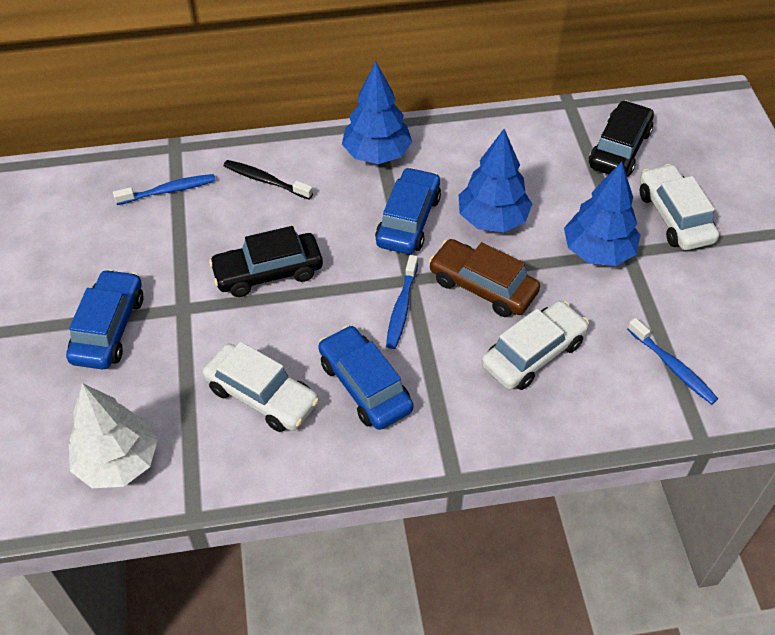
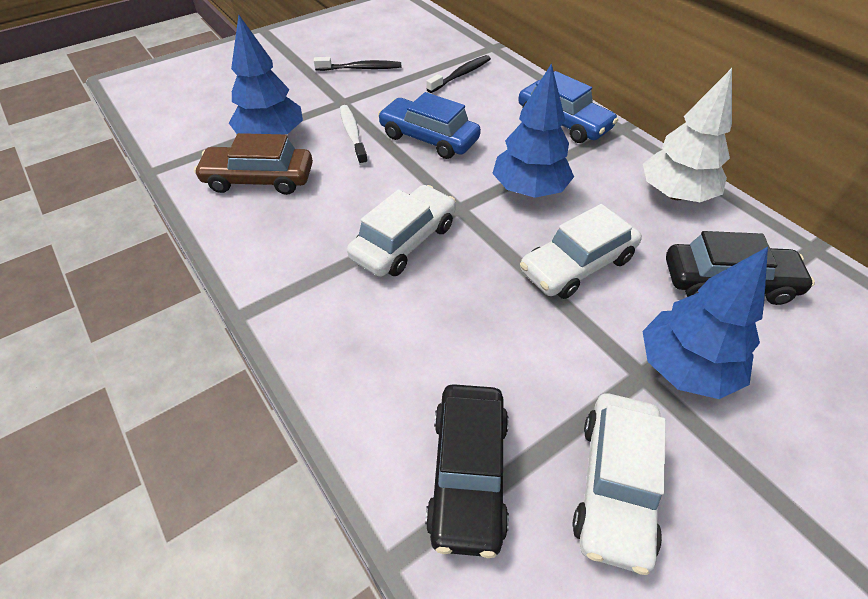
black toothbrush: 1 -> 2
blue car: 3 -> 2
blue toothbrush: 3 -> 0
white toothbrush: 0 -> 1

